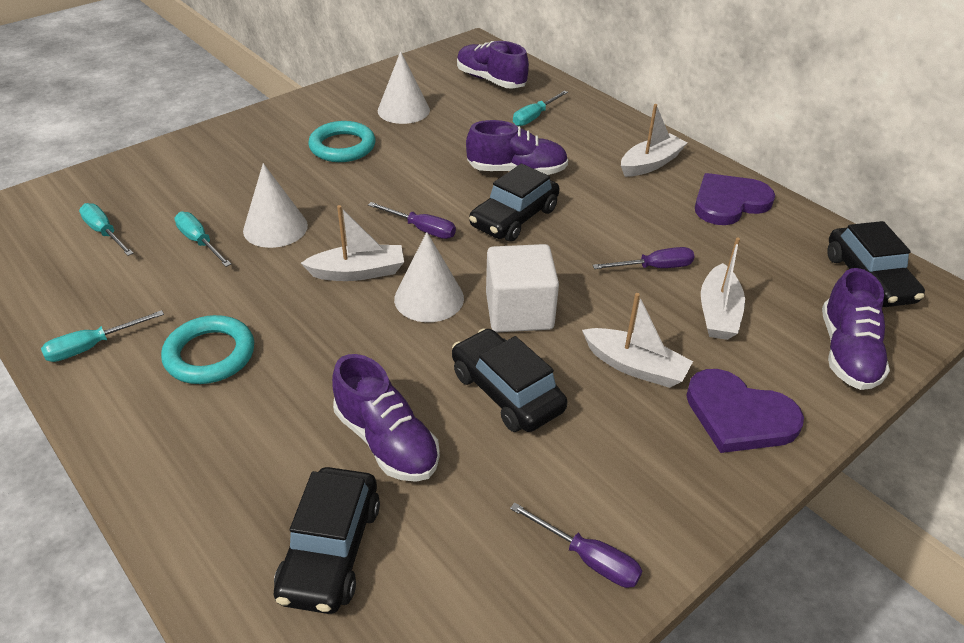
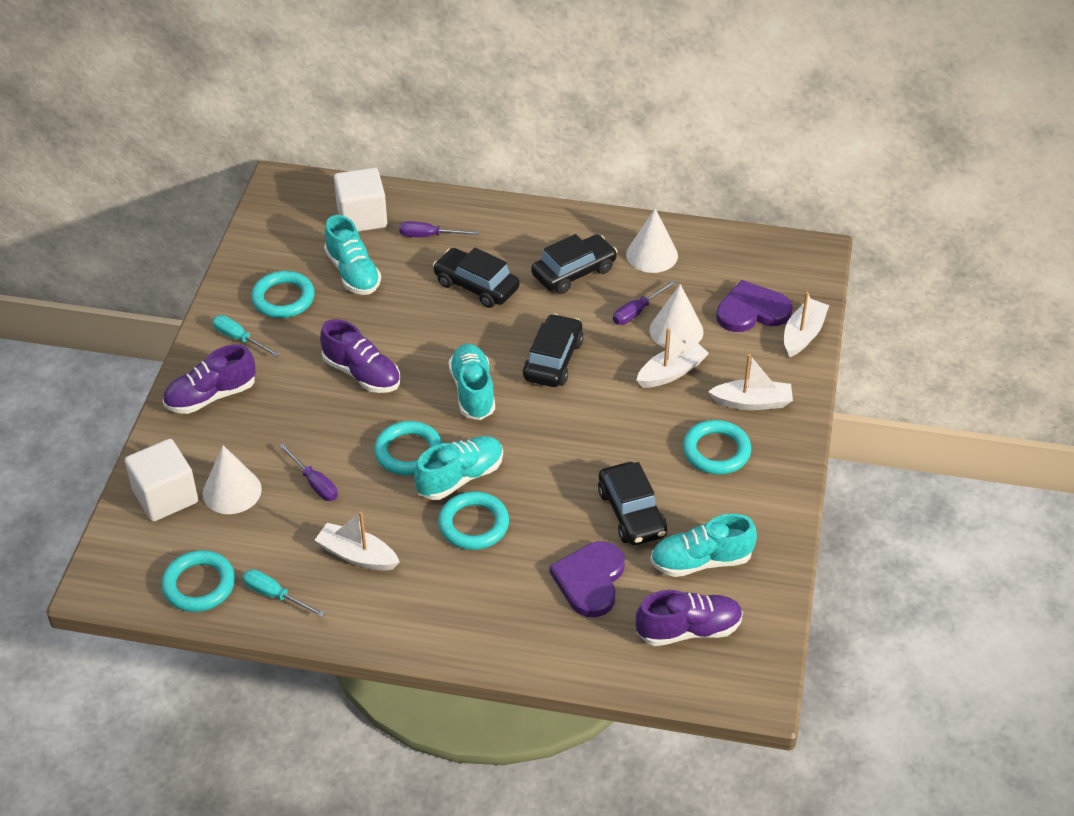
purple shoe: 4 -> 3
turquoise ring: 2 -> 5
turquoise screwdriver: 4 -> 2
turquoise shoe: 0 -> 4
white cube: 1 -> 2

